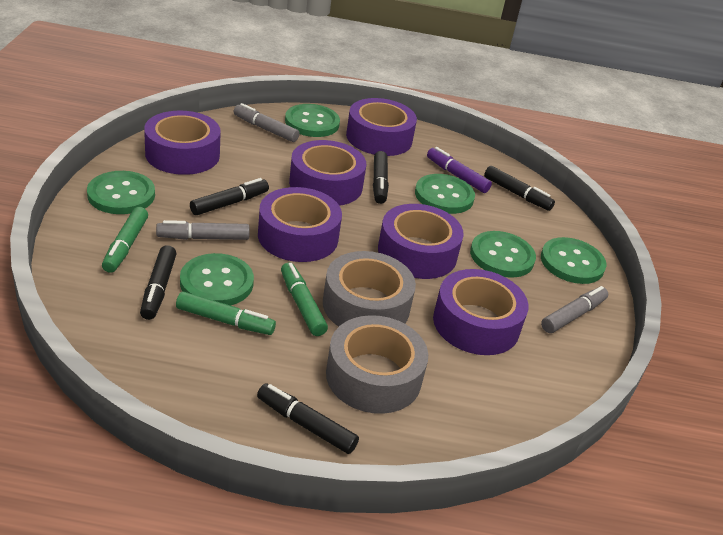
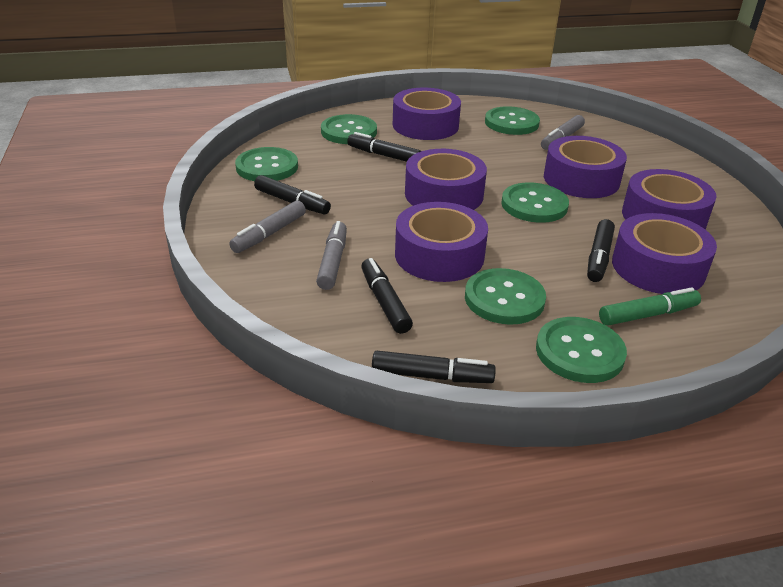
green marker: 3 -> 1
grey tape: 2 -> 0
purple marker: 1 -> 0

